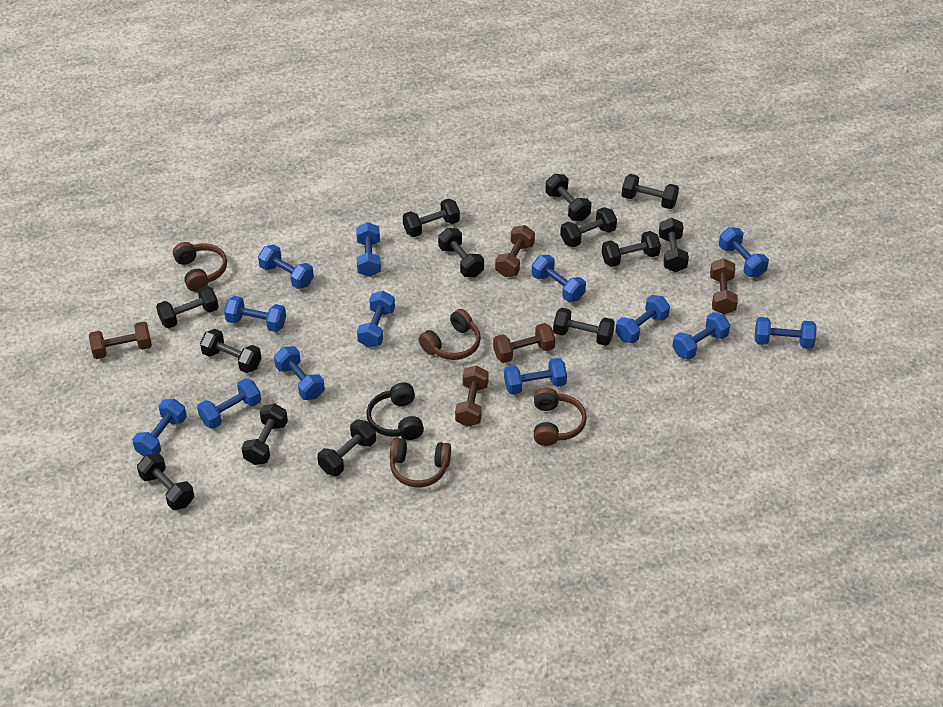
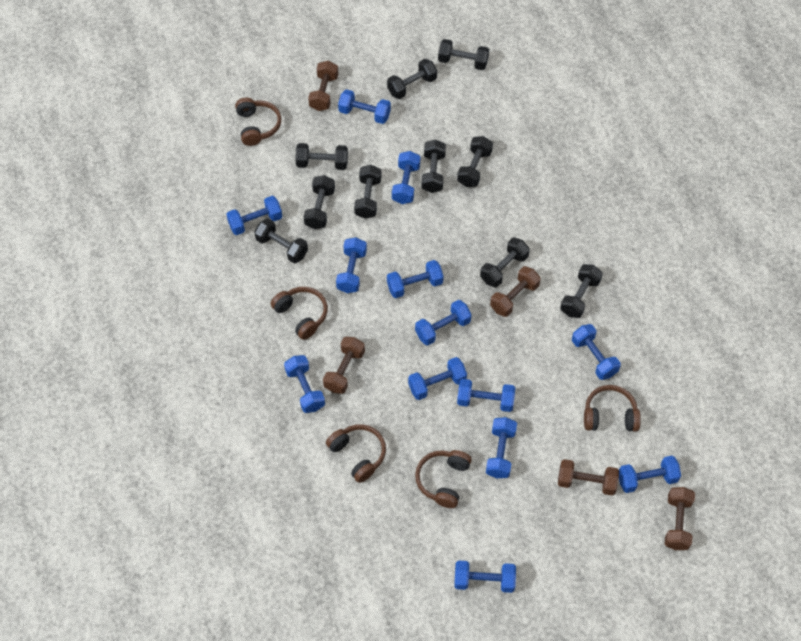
black dumbbell: 13 -> 10
black headphones: 1 -> 0
brown headphones: 4 -> 5

